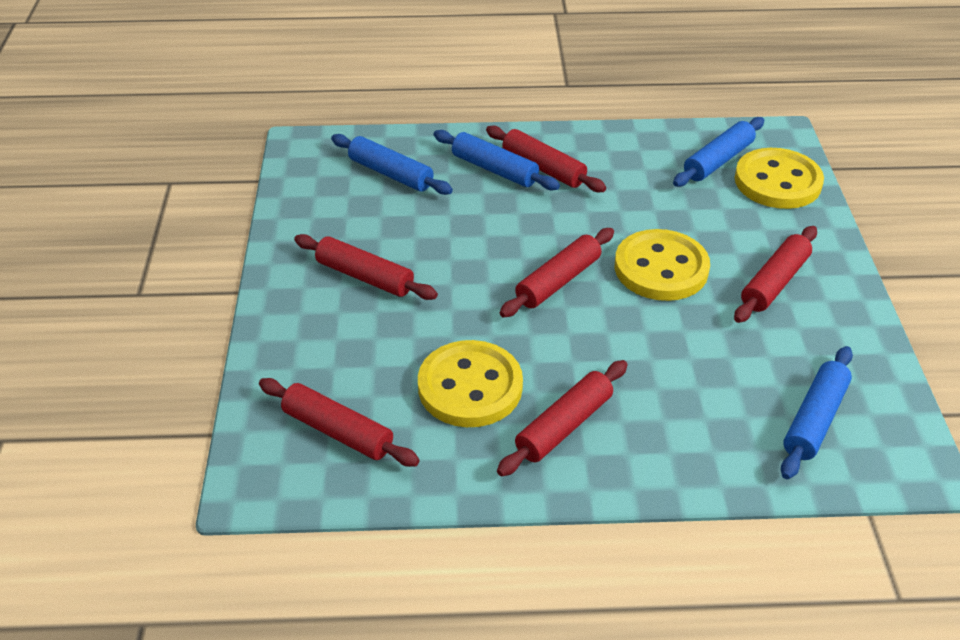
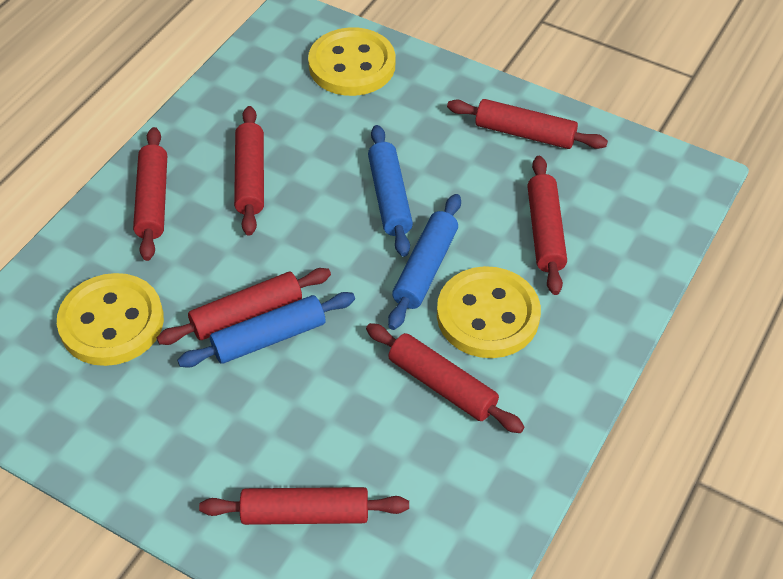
blue rolling pin: 4 -> 3
red rolling pin: 6 -> 7

